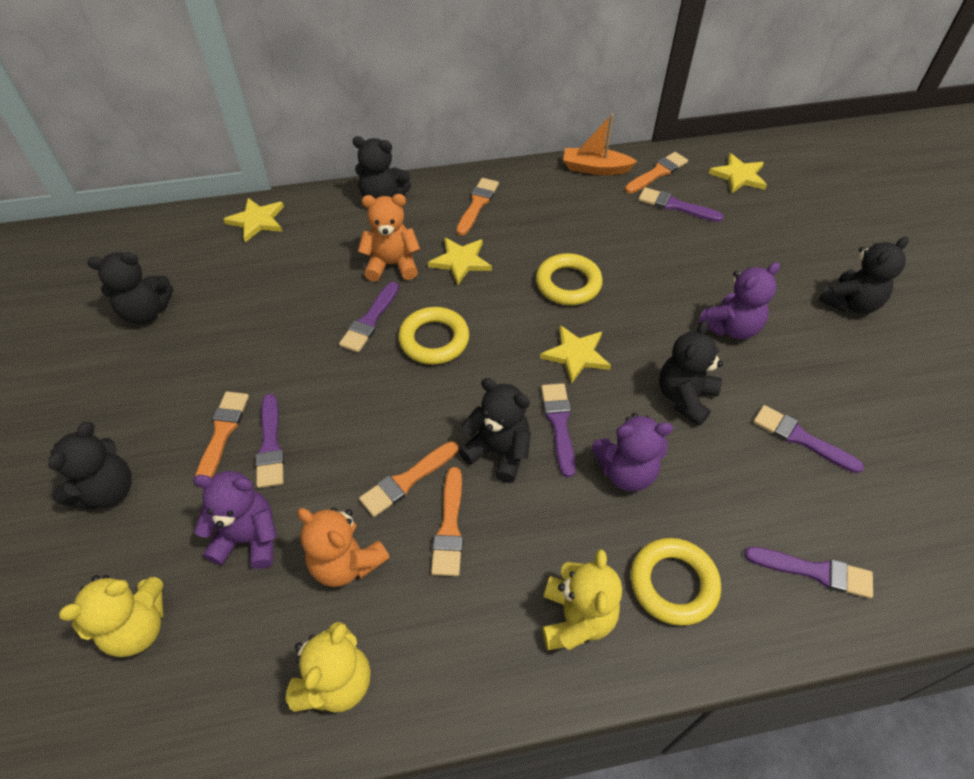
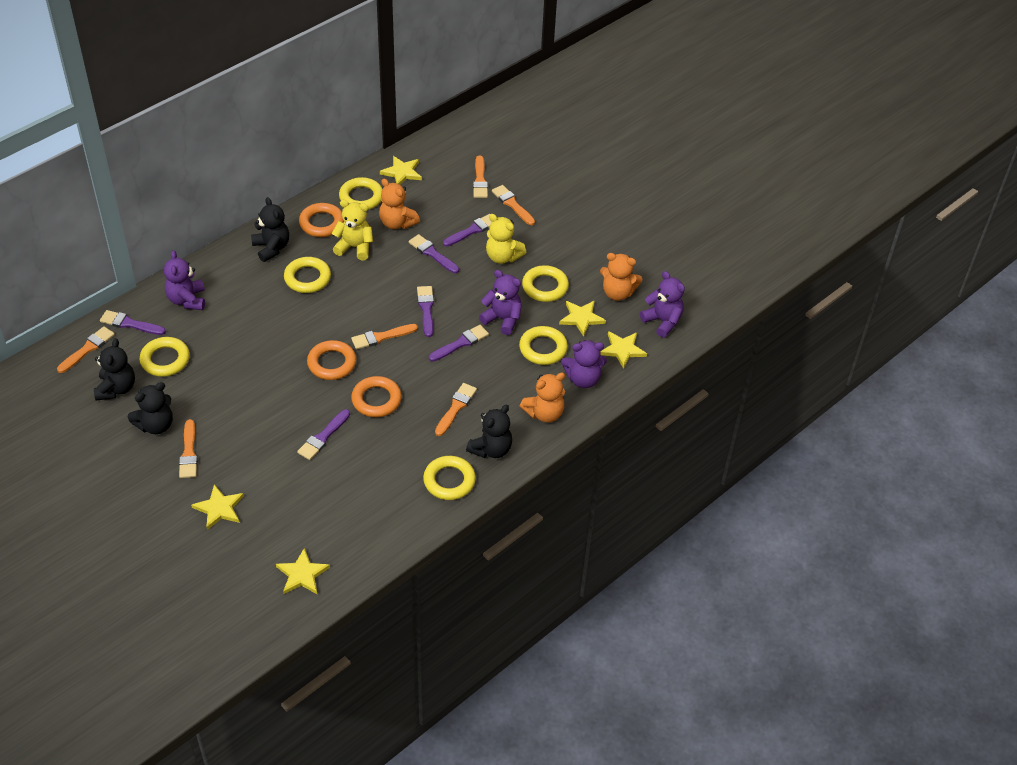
black teddy bear: 6 -> 4
orange boat: 1 -> 0
orange brush: 5 -> 6
orange ring: 0 -> 3
orange teddy bear: 2 -> 3
purple teddy bear: 3 -> 4
yellow ring: 3 -> 6
yellow star: 4 -> 5
yellow teddy bear: 3 -> 2

